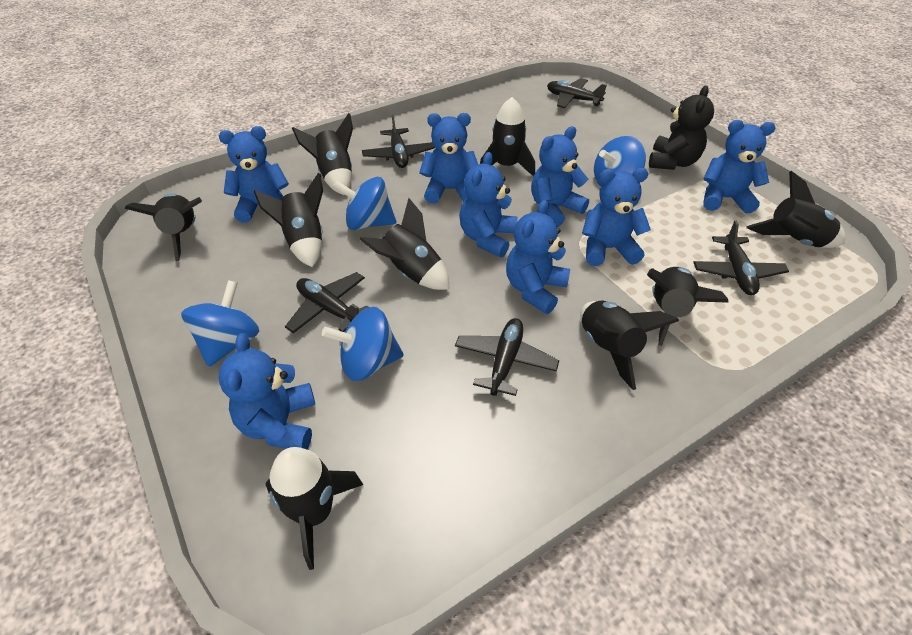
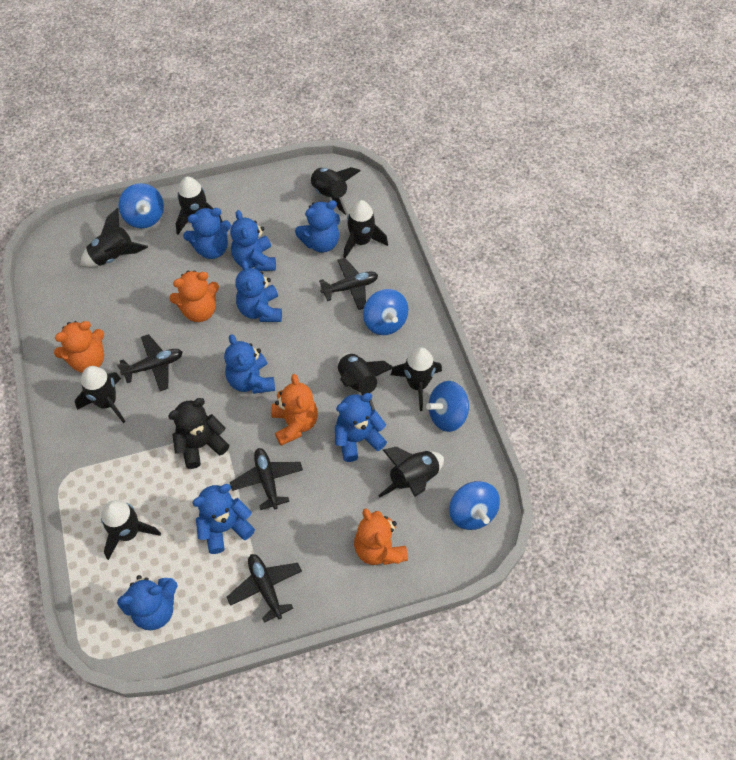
black plane: 5 -> 4
orange teddy bear: 0 -> 4

